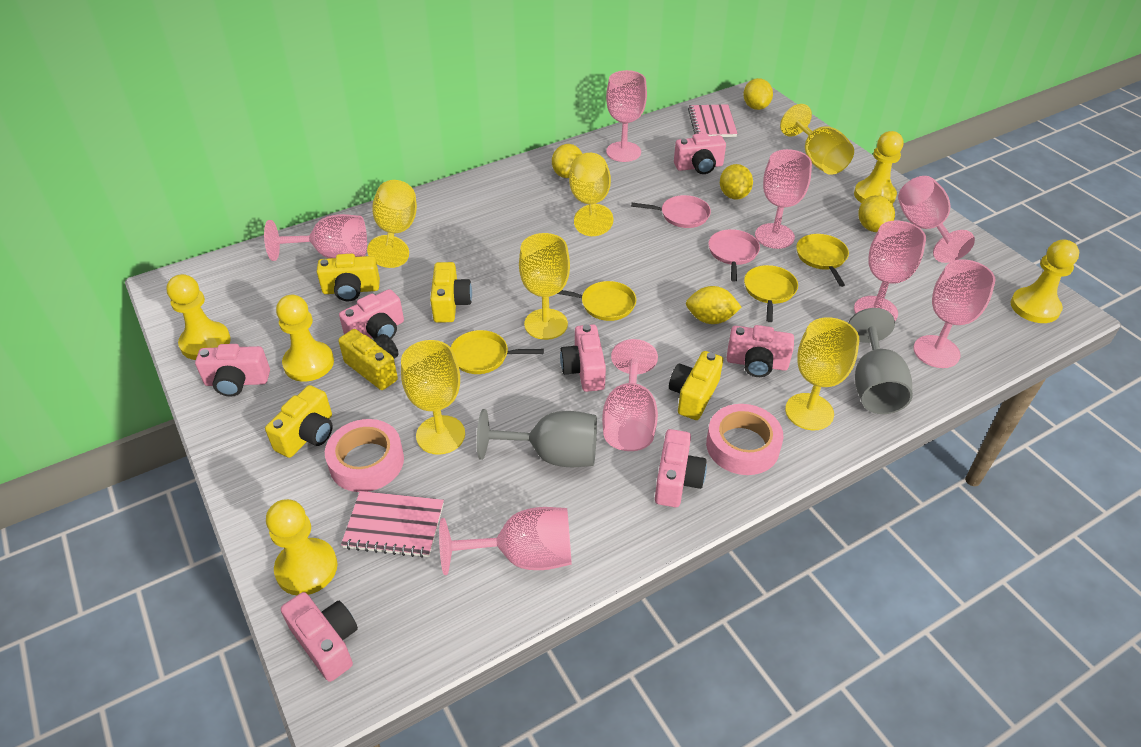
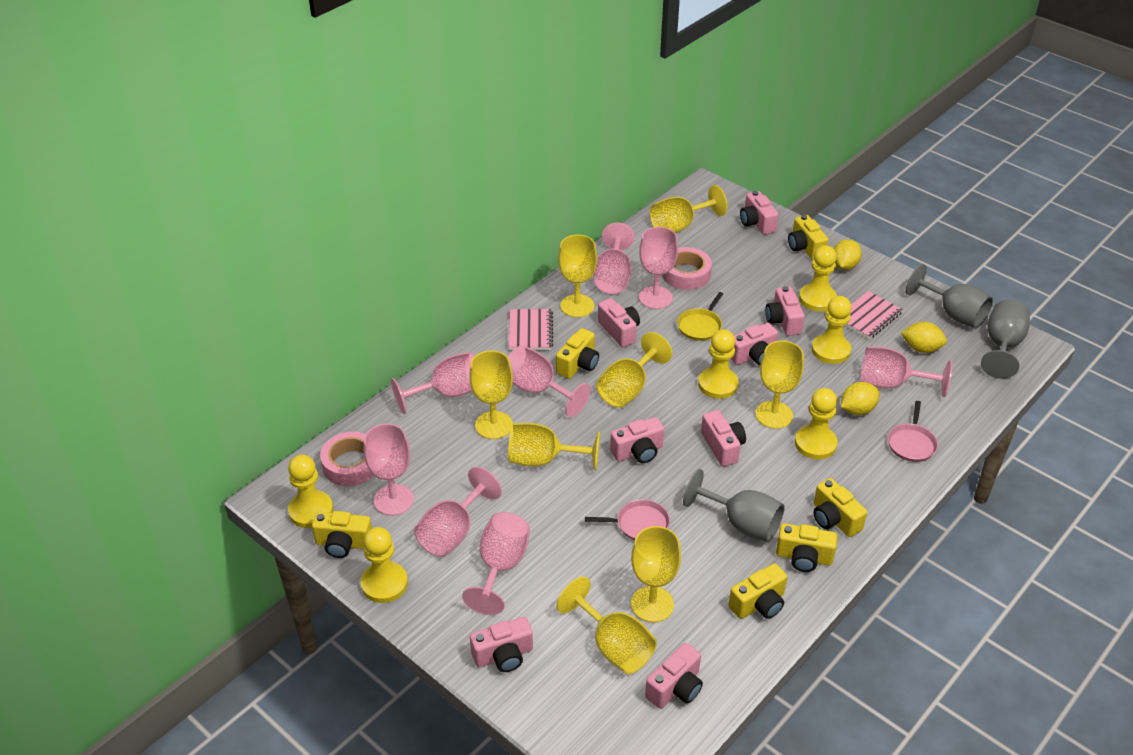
grey goblet: 2 -> 3
pink camera: 7 -> 8
yellow camera: 5 -> 6
yellow goblet: 6 -> 8
yellow lemon: 5 -> 3
yellow pan: 4 -> 1
yellow pawn: 5 -> 6

